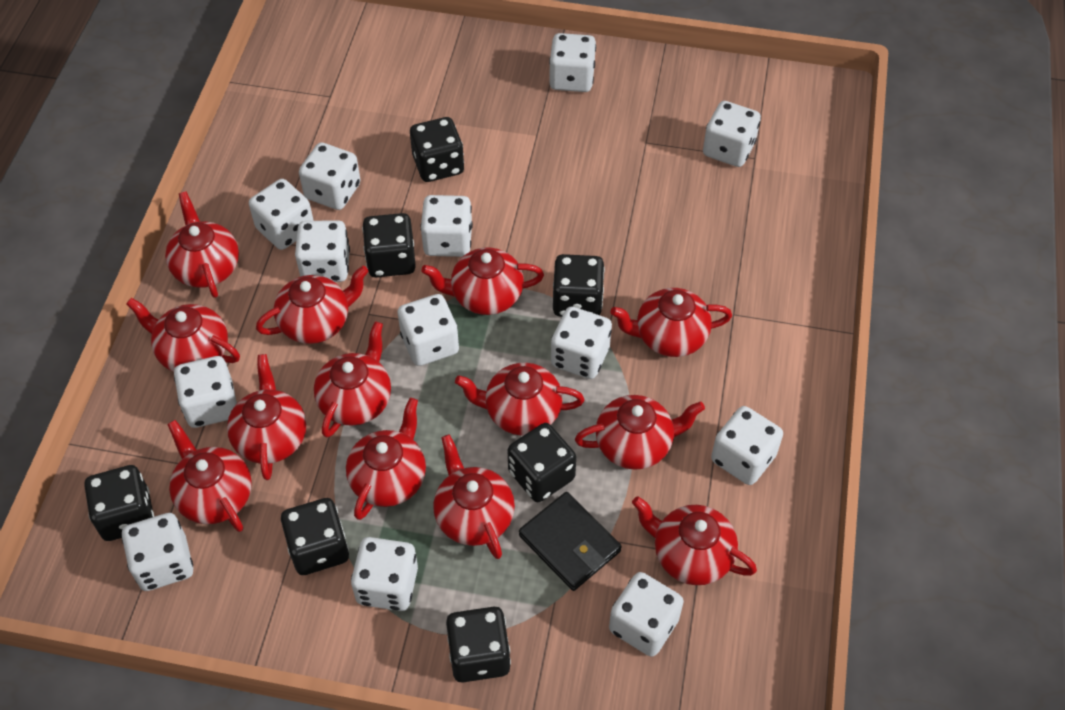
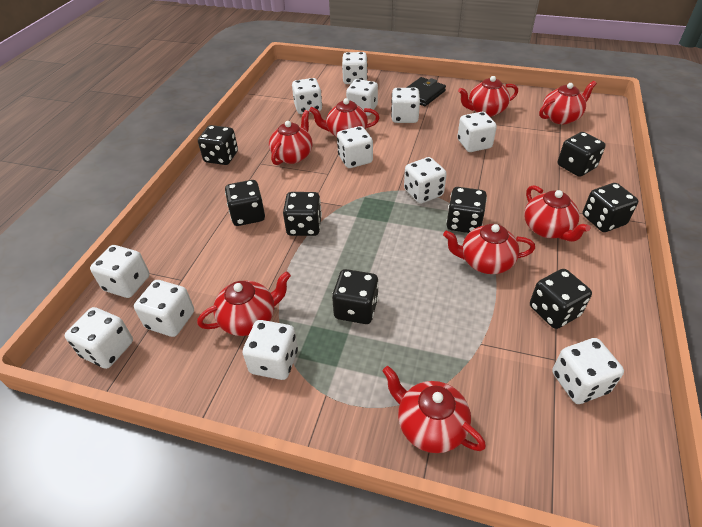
black dice: 7 -> 8
red teapot: 13 -> 8
white dice: 13 -> 12

